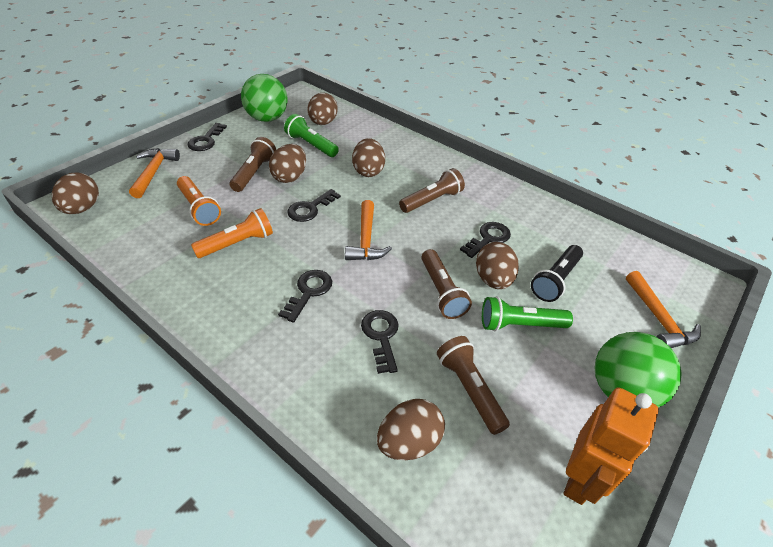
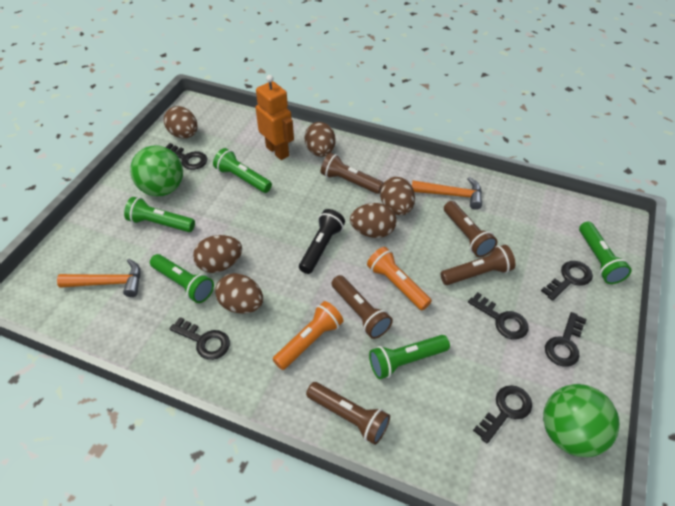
black key: 5 -> 6
brown flashlight: 4 -> 5
green flashlight: 2 -> 5
orange hammer: 3 -> 2

